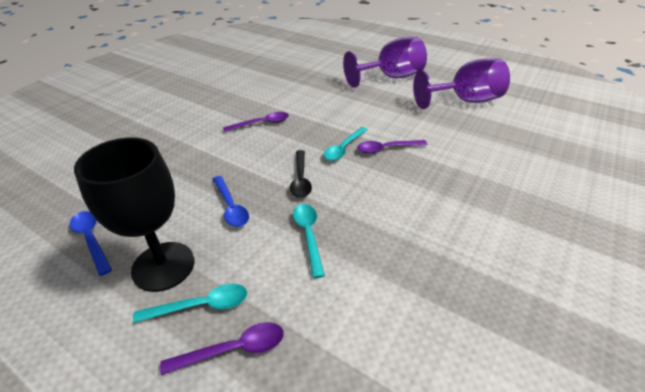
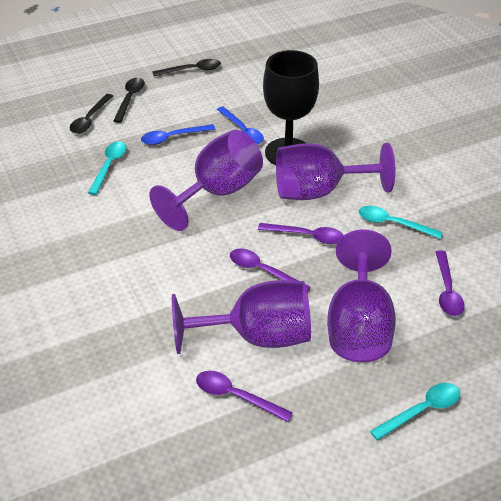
black spoon: 1 -> 3
purple goblet: 2 -> 4
purple spoon: 3 -> 4

